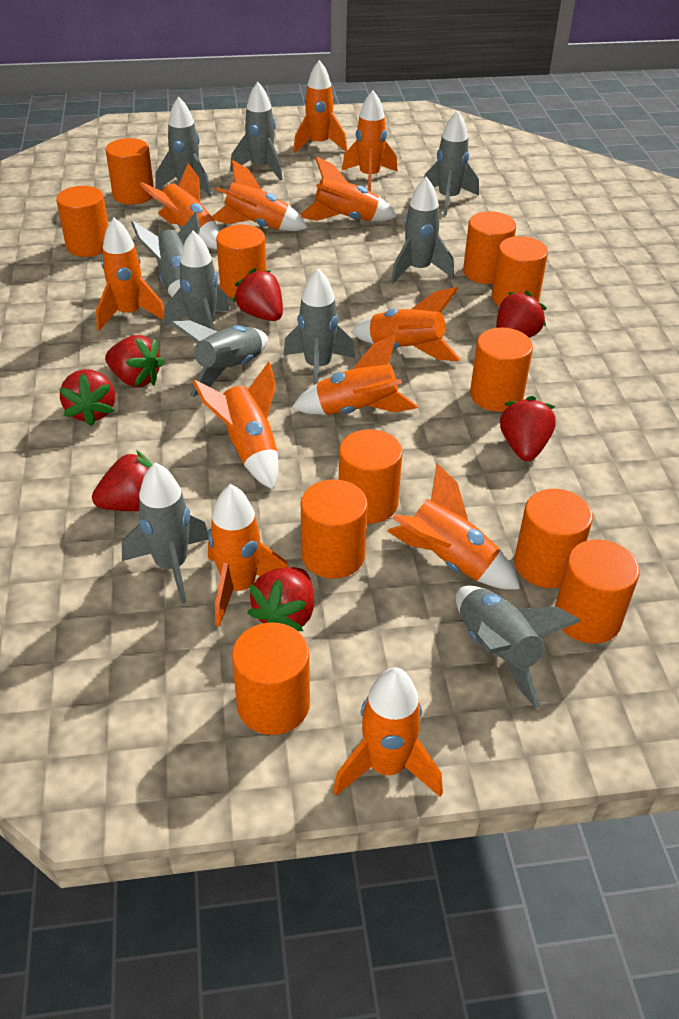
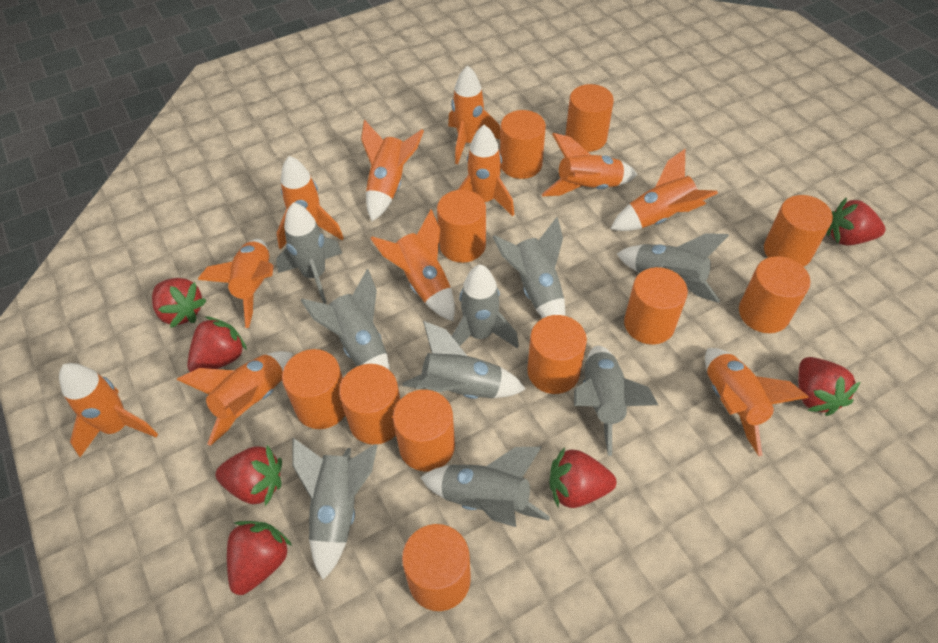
grey rocket: 10 -> 9
orange rocket: 12 -> 11

